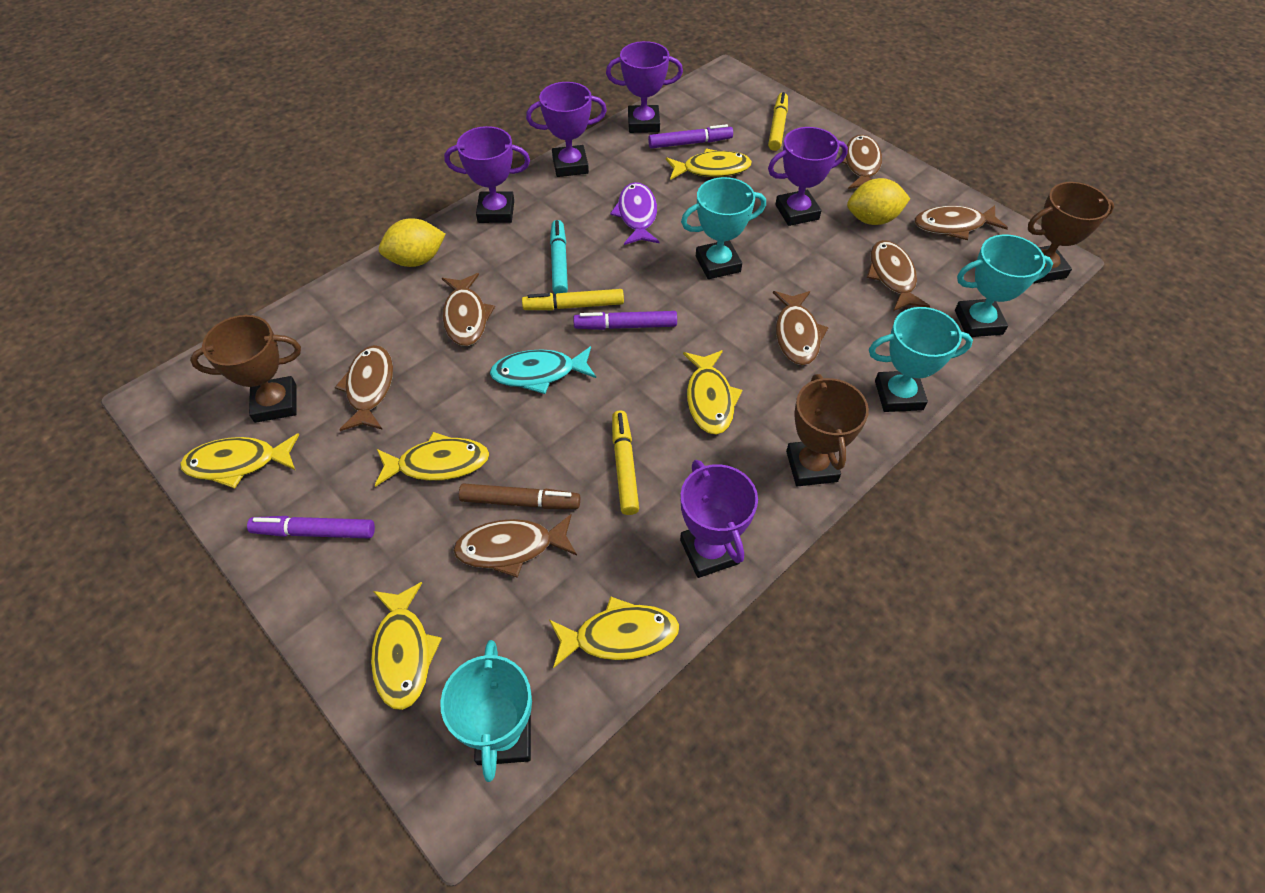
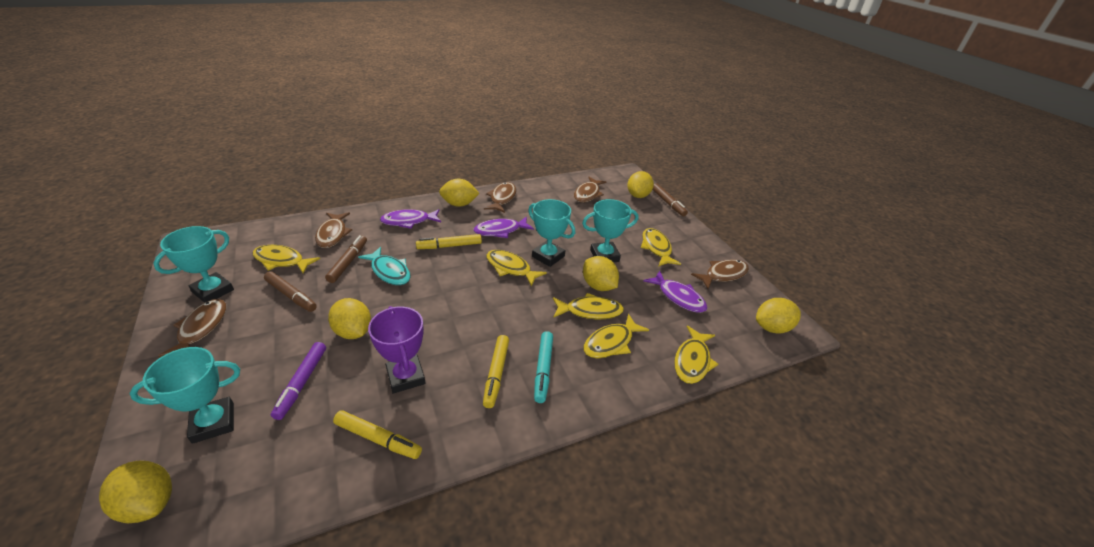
brown fish: 7 -> 5
brown marker: 1 -> 3
brown trophy: 3 -> 0
purple fish: 1 -> 3
purple marker: 3 -> 1
purple trophy: 5 -> 1
yellow lemon: 2 -> 6

